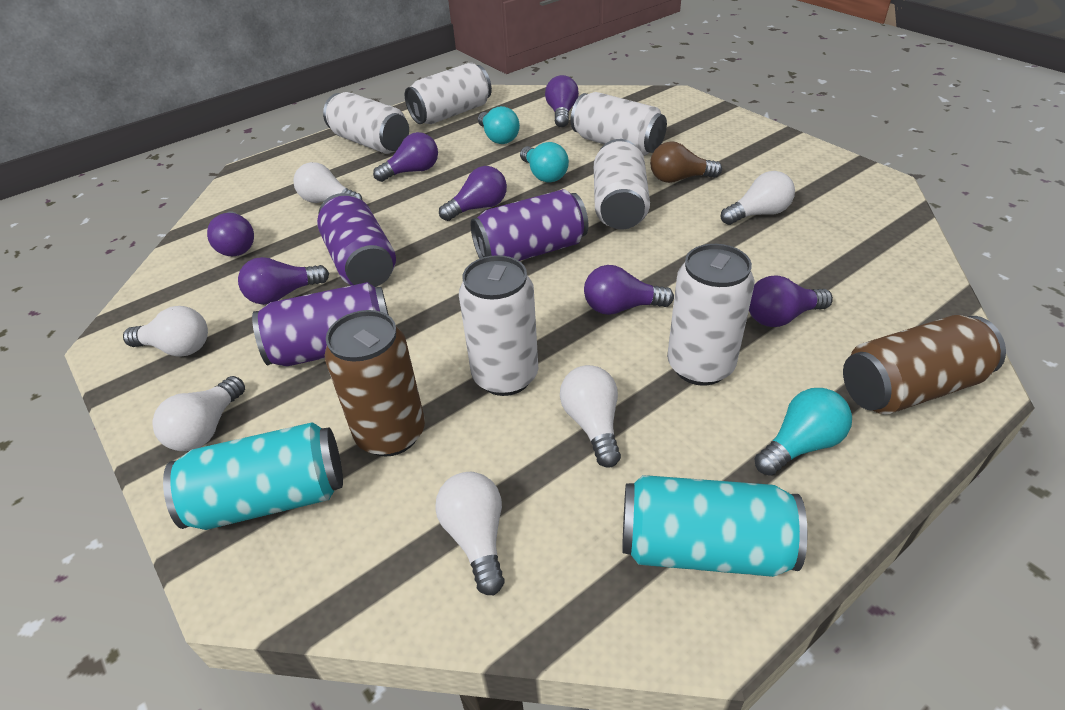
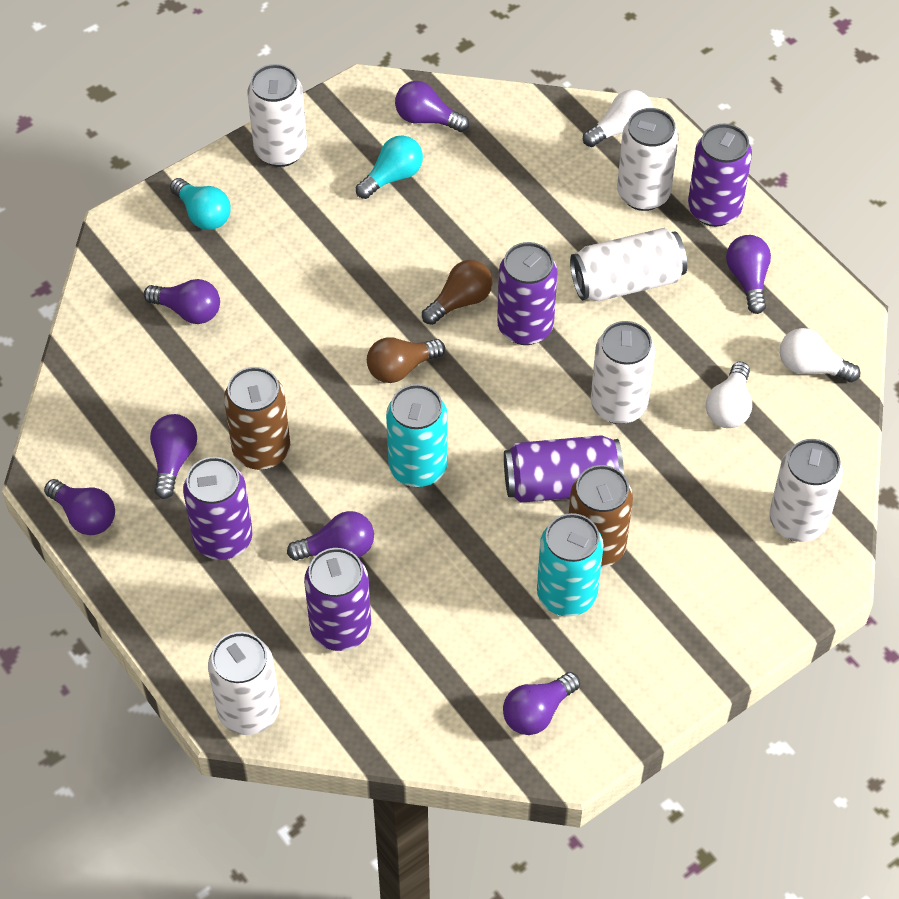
brown light bulb: 1 -> 2
purple can: 3 -> 5
turquoise light bulb: 3 -> 2
white light bulb: 6 -> 3

